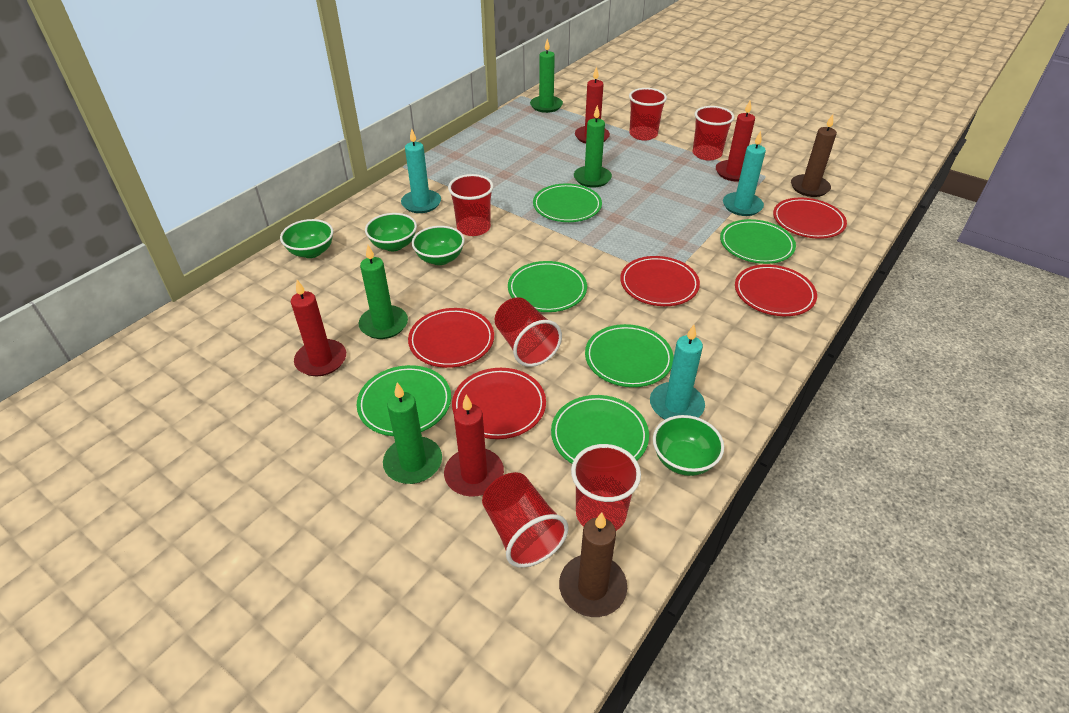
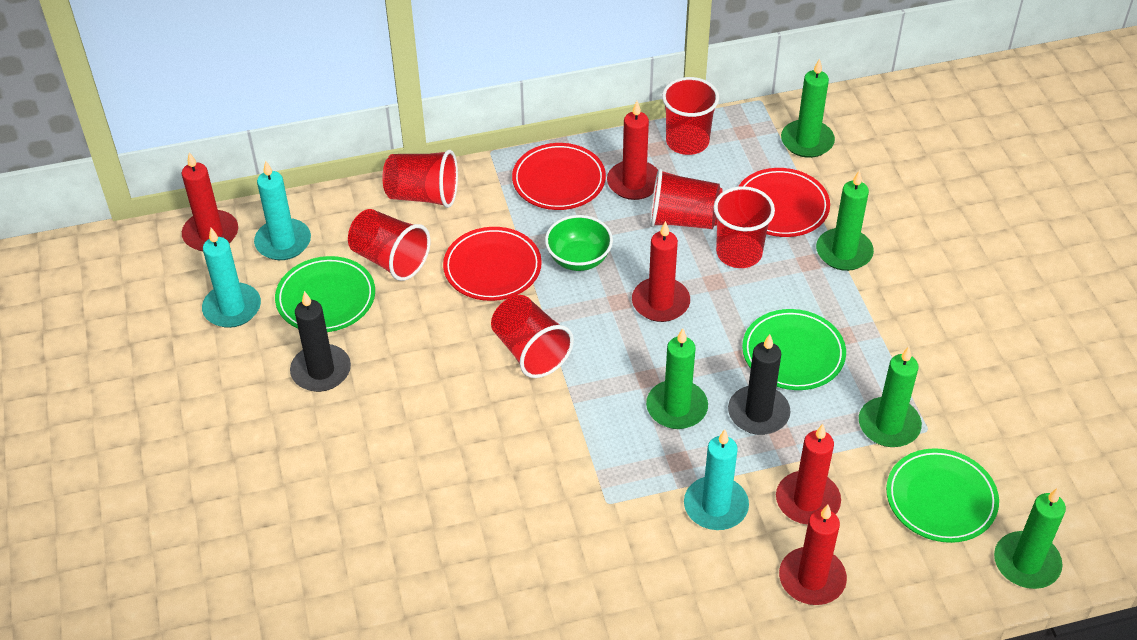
black candle: 0 -> 2
brown candle: 2 -> 0
green bowl: 4 -> 1
green candle: 4 -> 5
green plate: 6 -> 3
red candle: 4 -> 5
red plate: 5 -> 3

